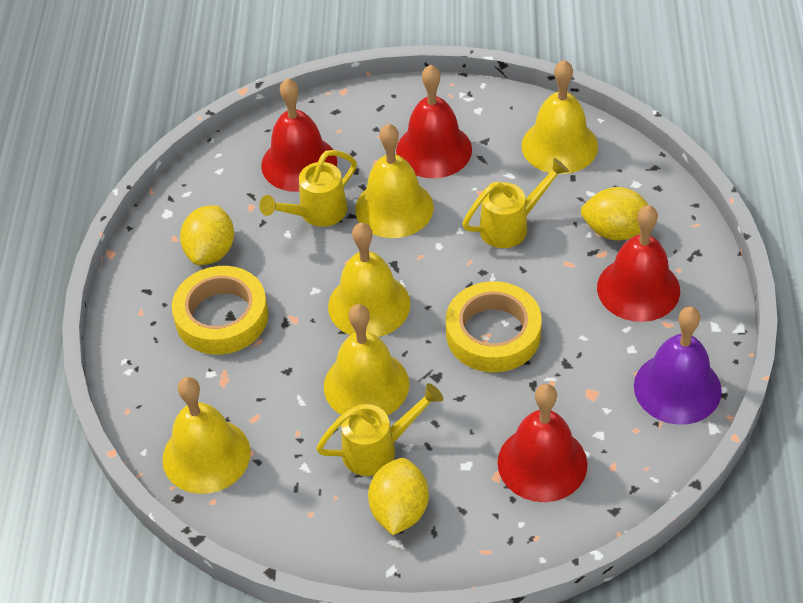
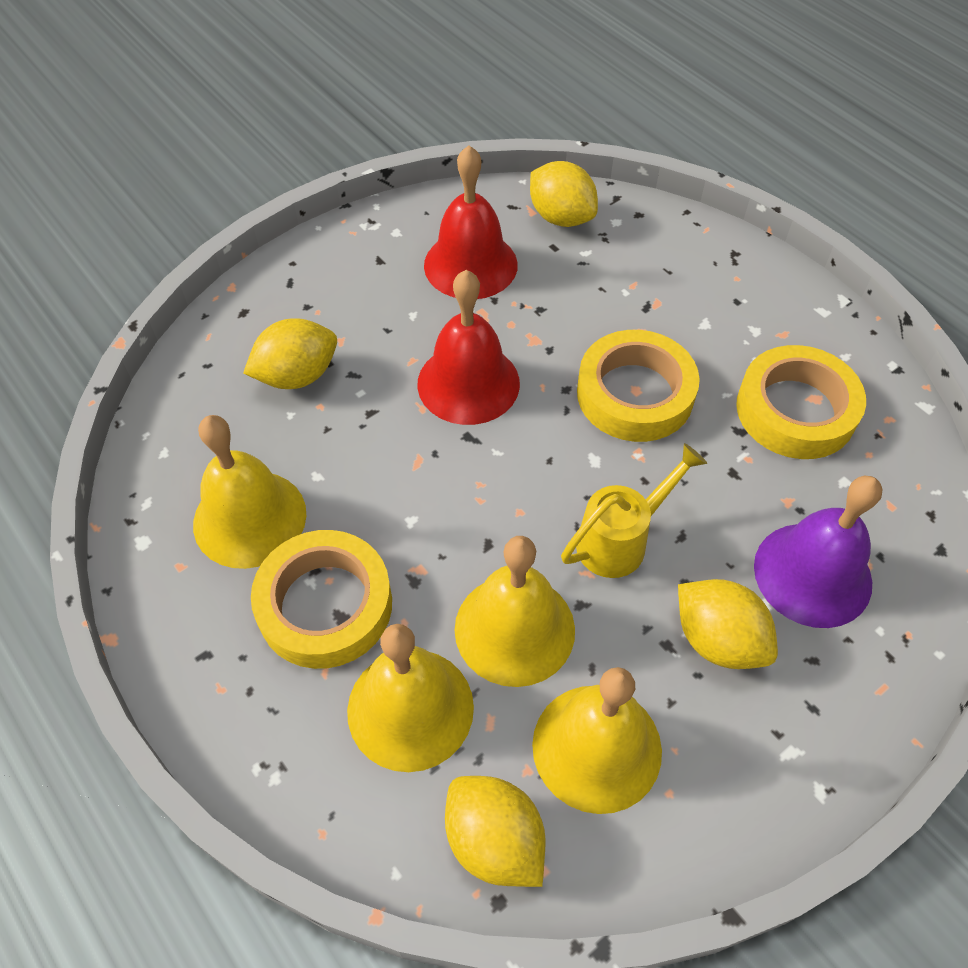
red bell: 4 -> 2
yellow bell: 5 -> 4
yellow lemon: 3 -> 4
yellow tape: 2 -> 3
yellow watering can: 3 -> 1

